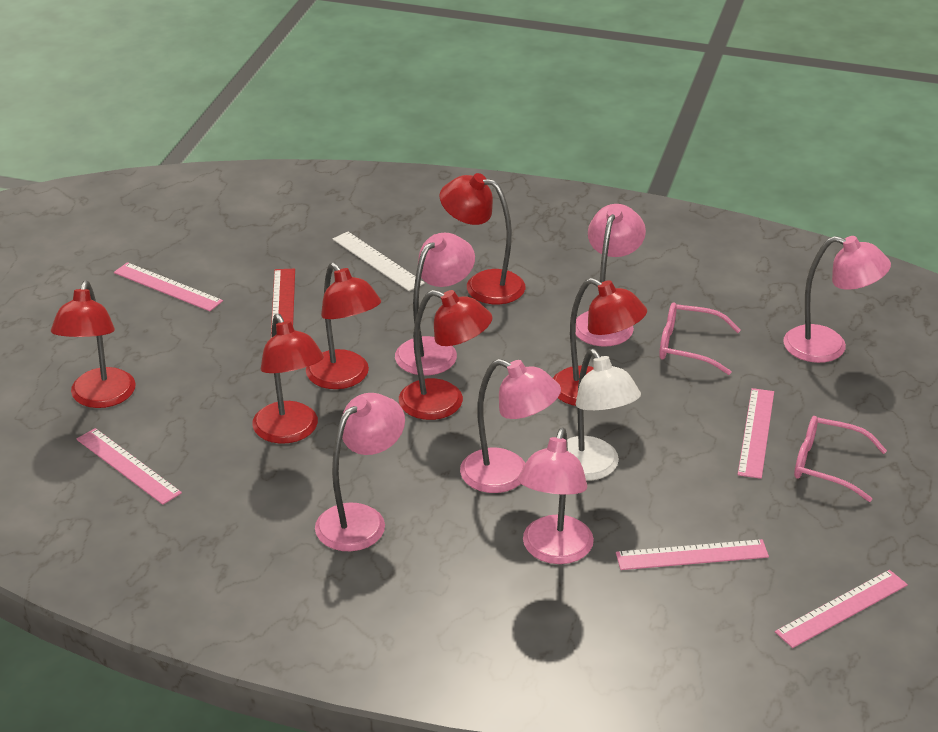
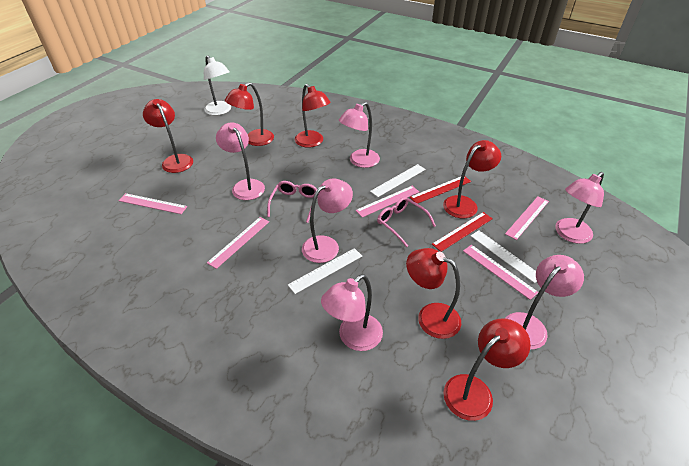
red ruler: 1 -> 2
white ruler: 1 -> 3

